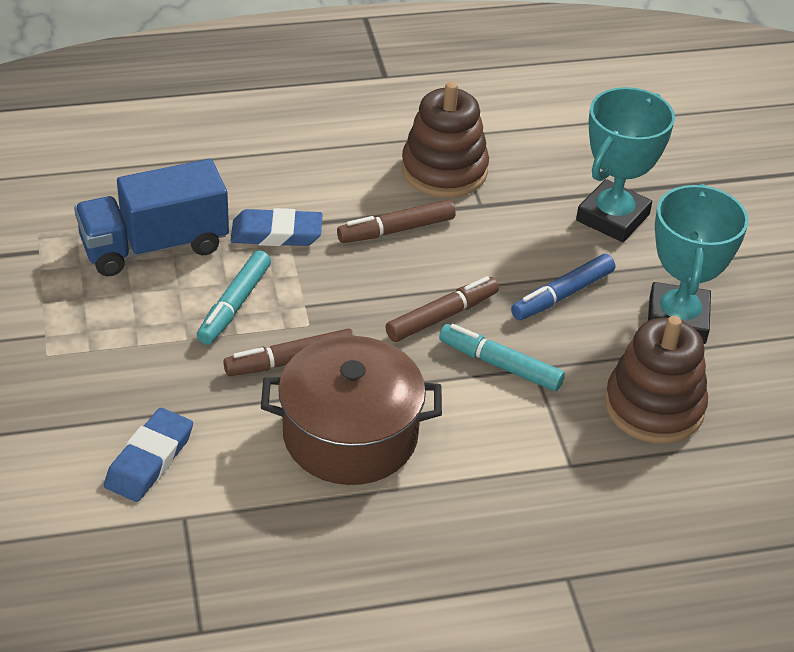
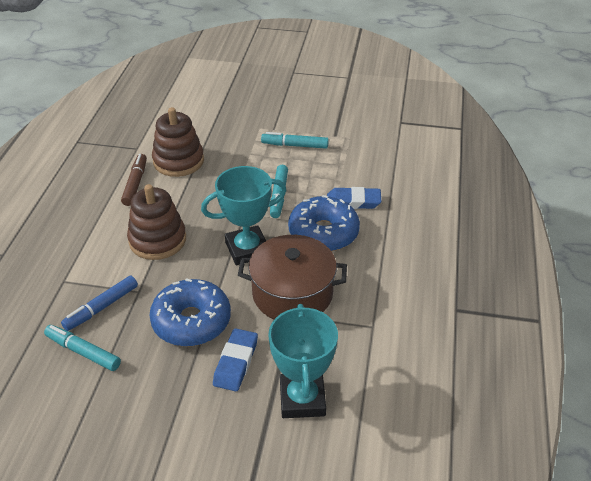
blue donut: 0 -> 2
blue truck: 1 -> 0
brown marker: 3 -> 1
turquoise marker: 2 -> 3

